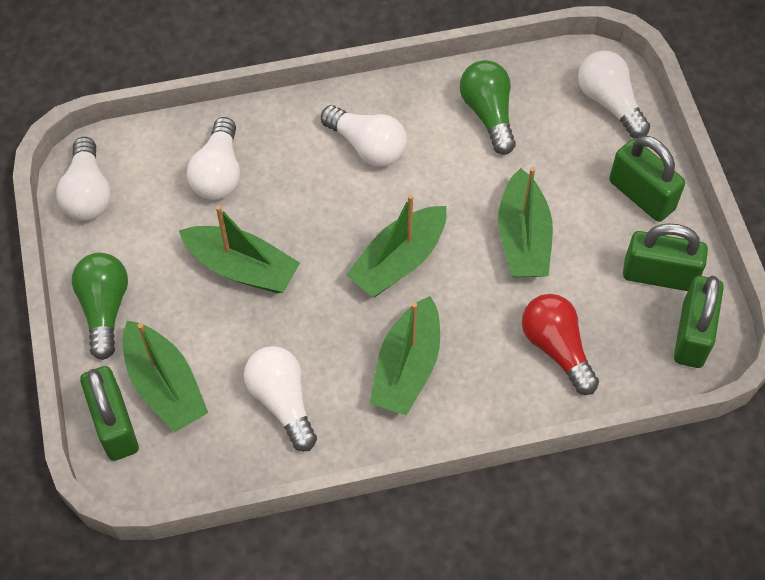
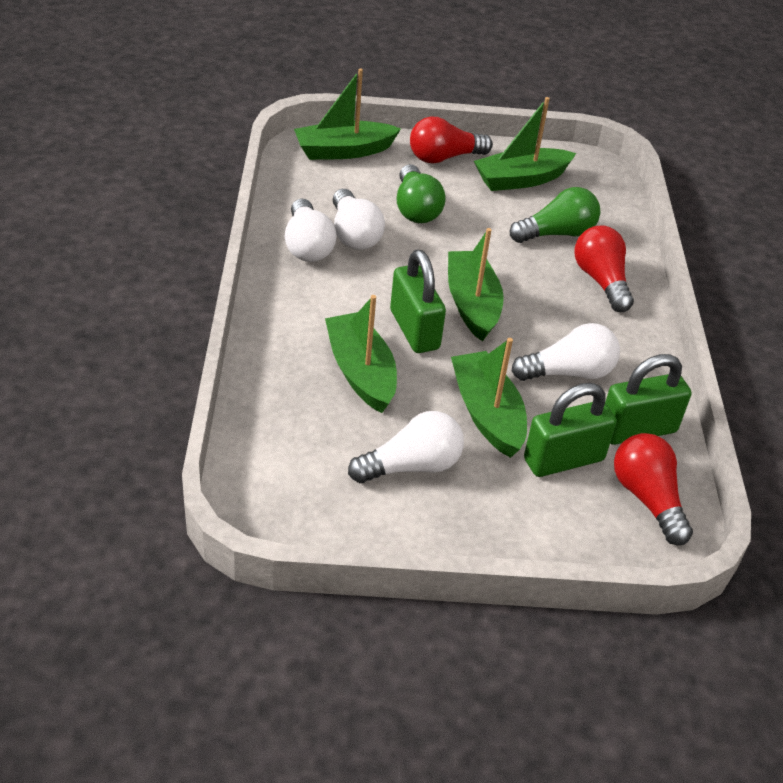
green padlock: 4 -> 3
red light bulb: 1 -> 3
white light bulb: 5 -> 4

